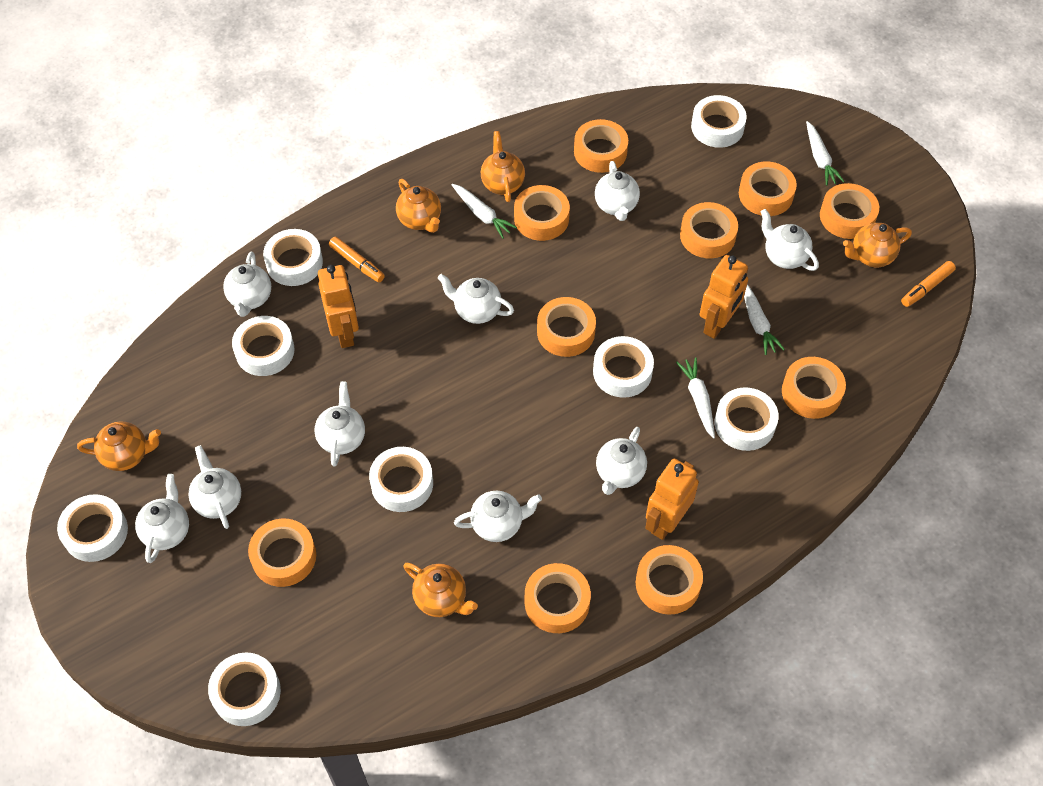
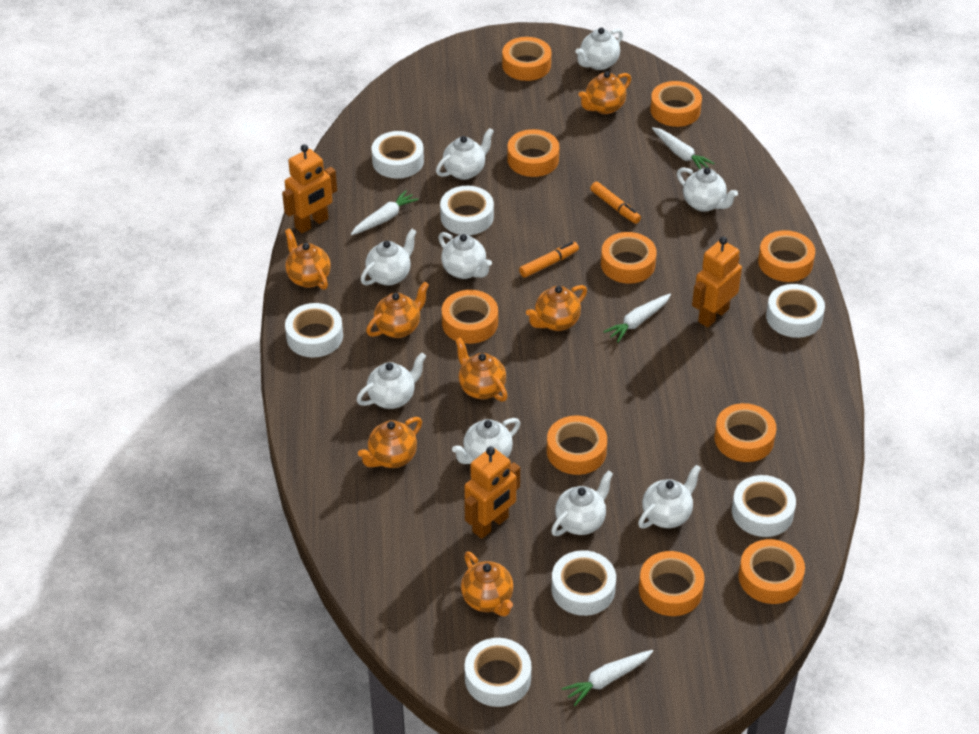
orange teapot: 5 -> 7
white tape: 8 -> 7

